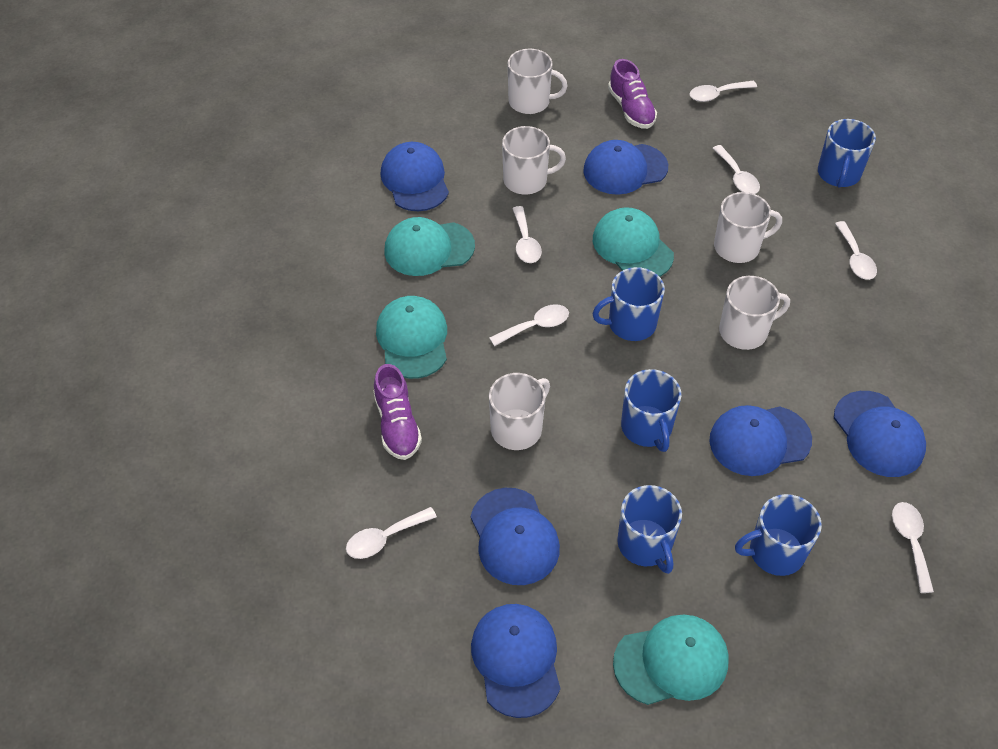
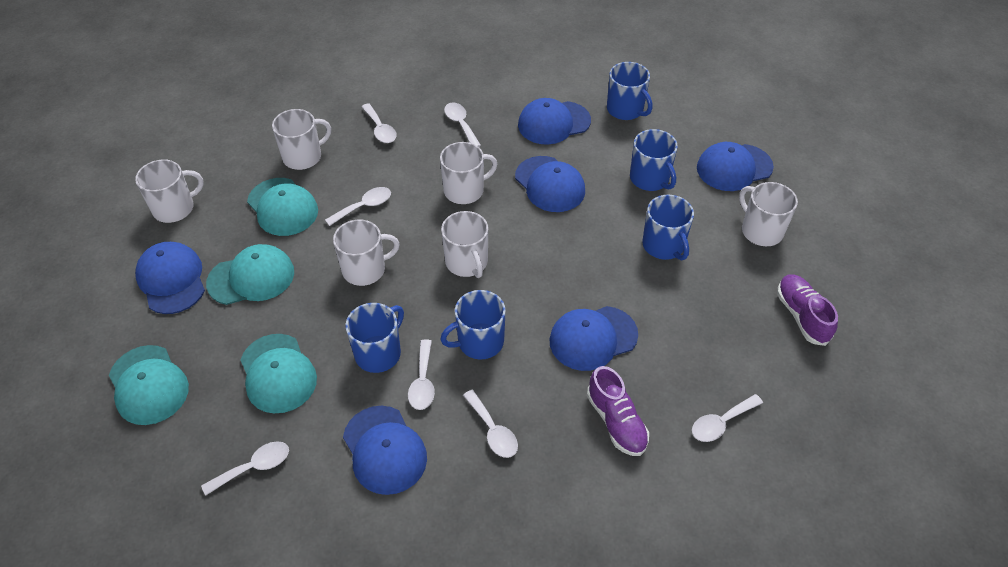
white mug: 5 -> 6

